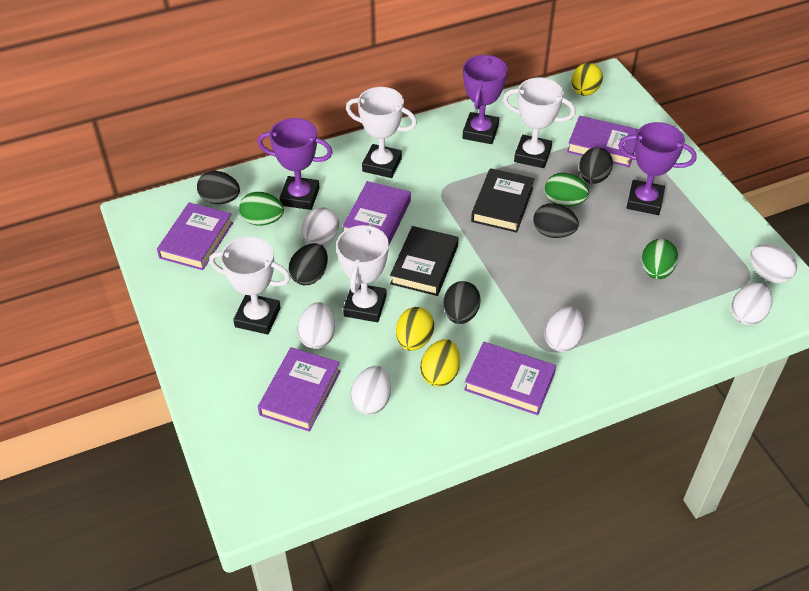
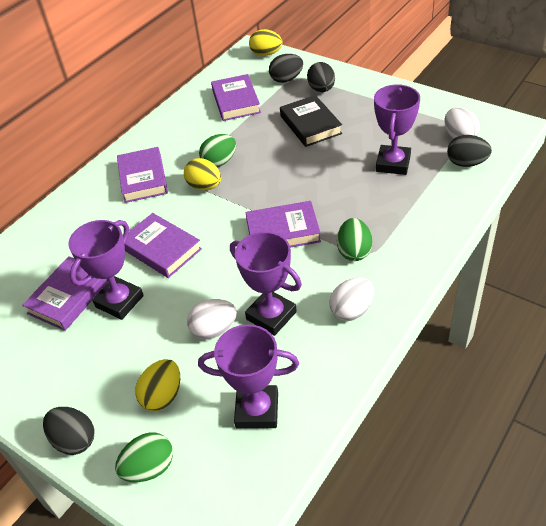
black book: 2 -> 1
black egg: 5 -> 4
purple trophy: 3 -> 4
white egg: 6 -> 3
white trophy: 4 -> 0

